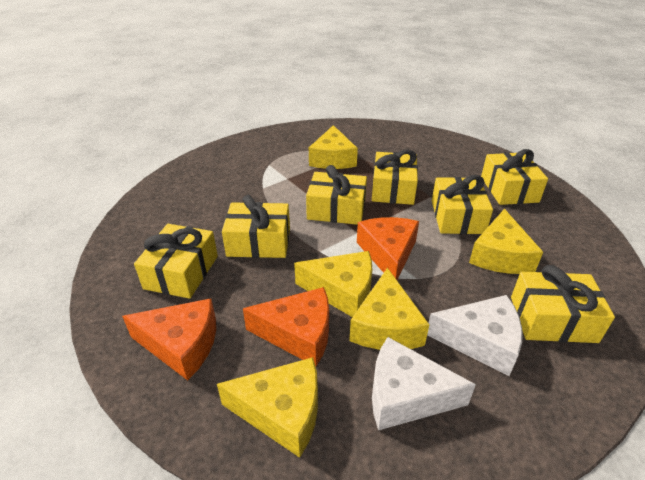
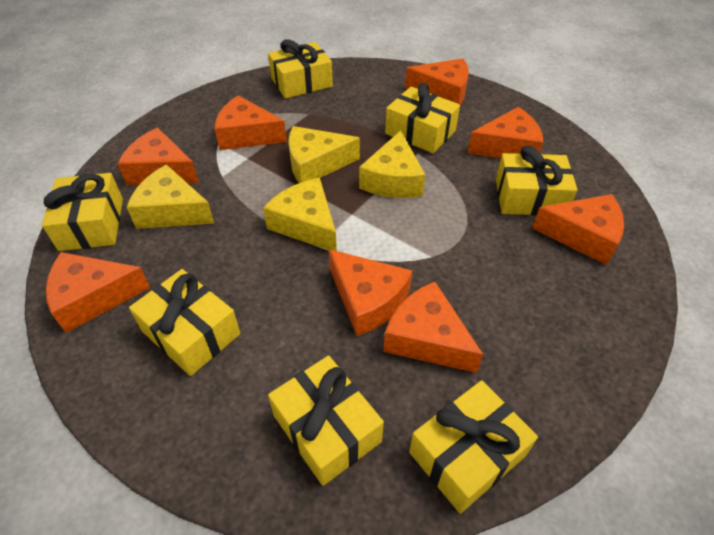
orange cheese: 3 -> 8
white cheese: 2 -> 0
yellow cheese: 5 -> 4

